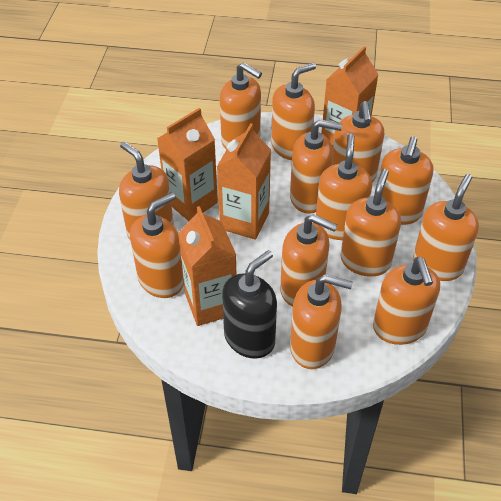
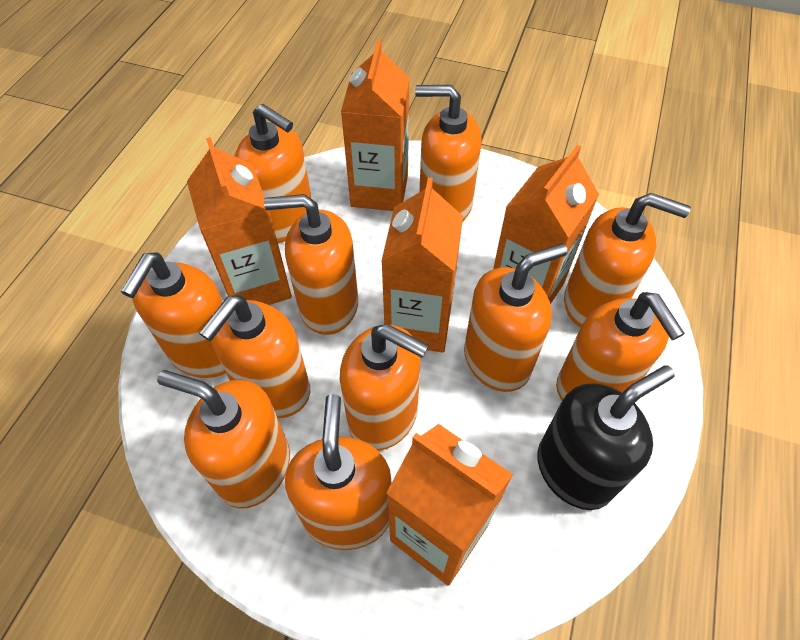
orange carton: 4 -> 5
orange soap dispenser: 13 -> 11

